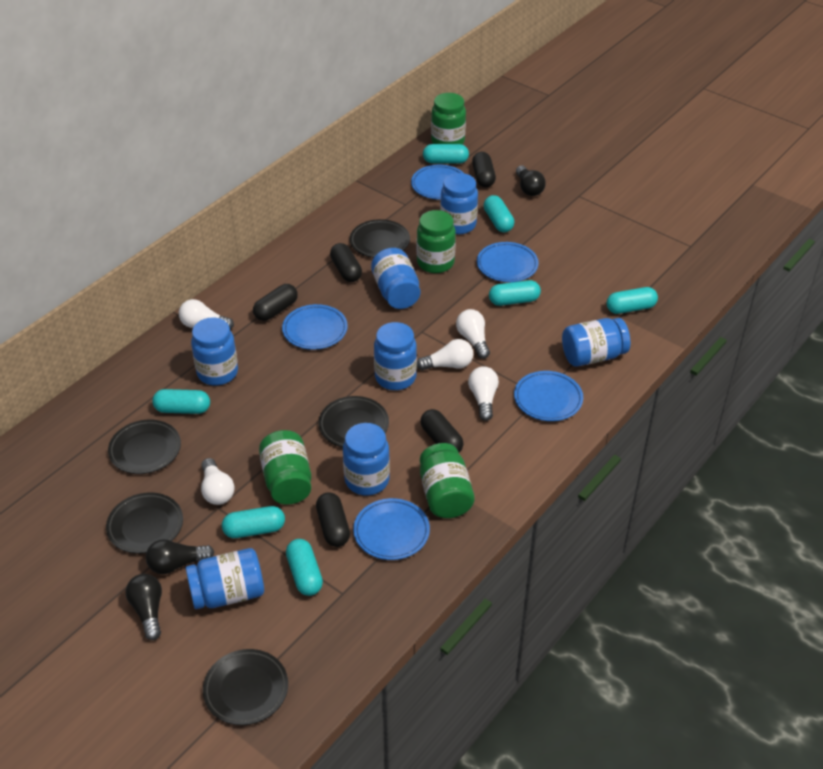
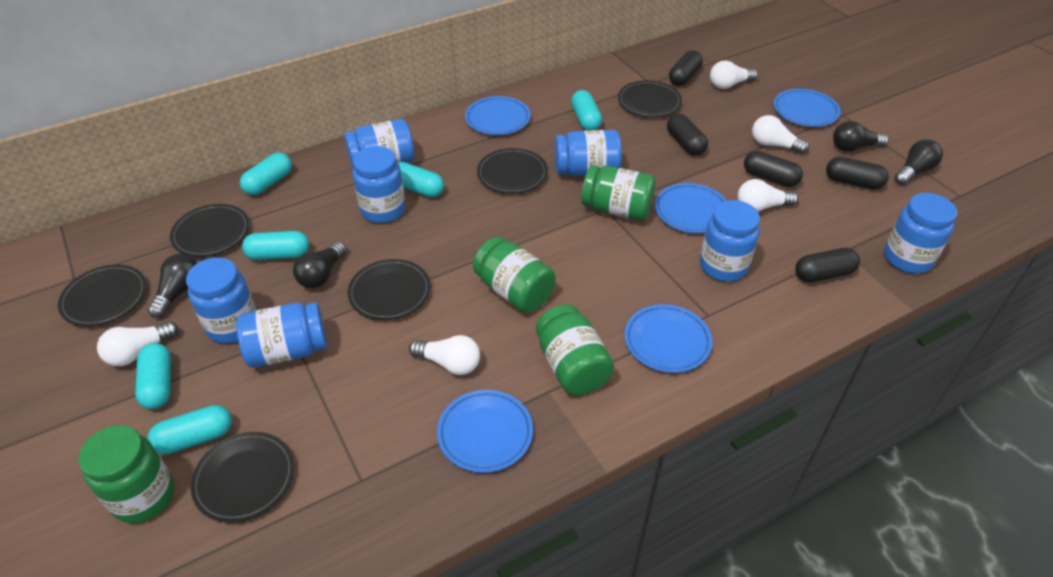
black light bulb: 3 -> 4
black plate: 5 -> 6
turquoise capsule: 7 -> 6

